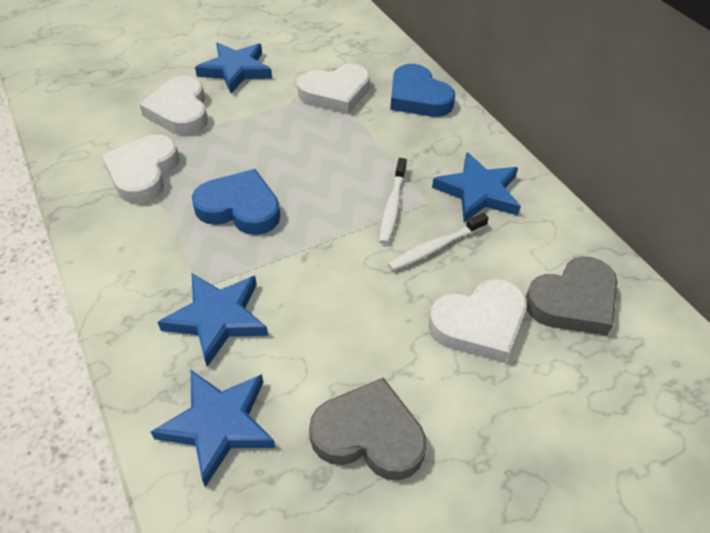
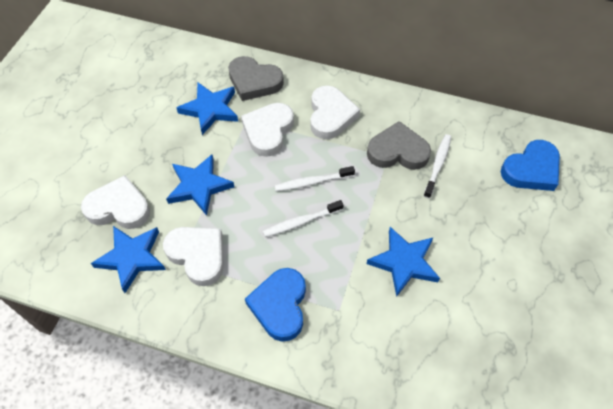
white toothbrush: 2 -> 3

